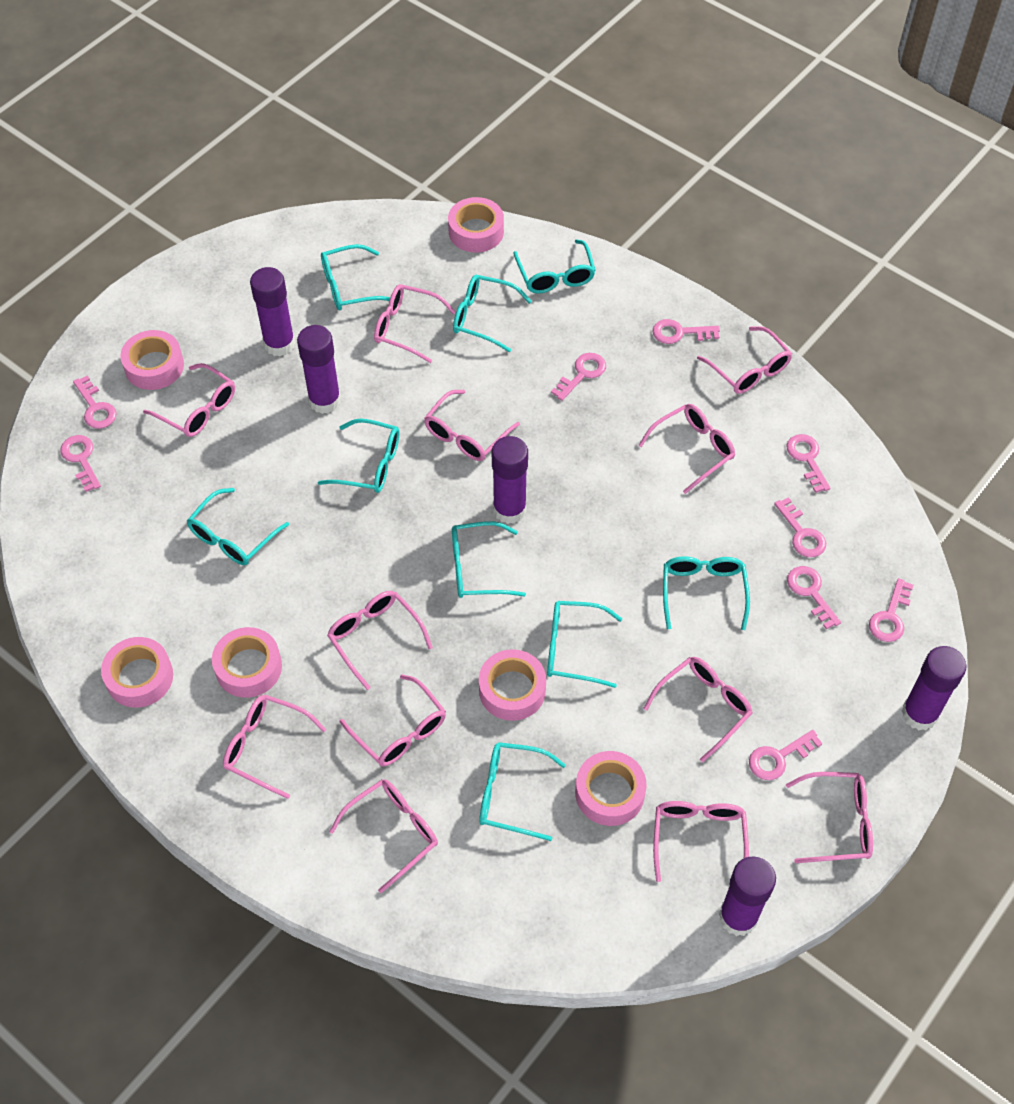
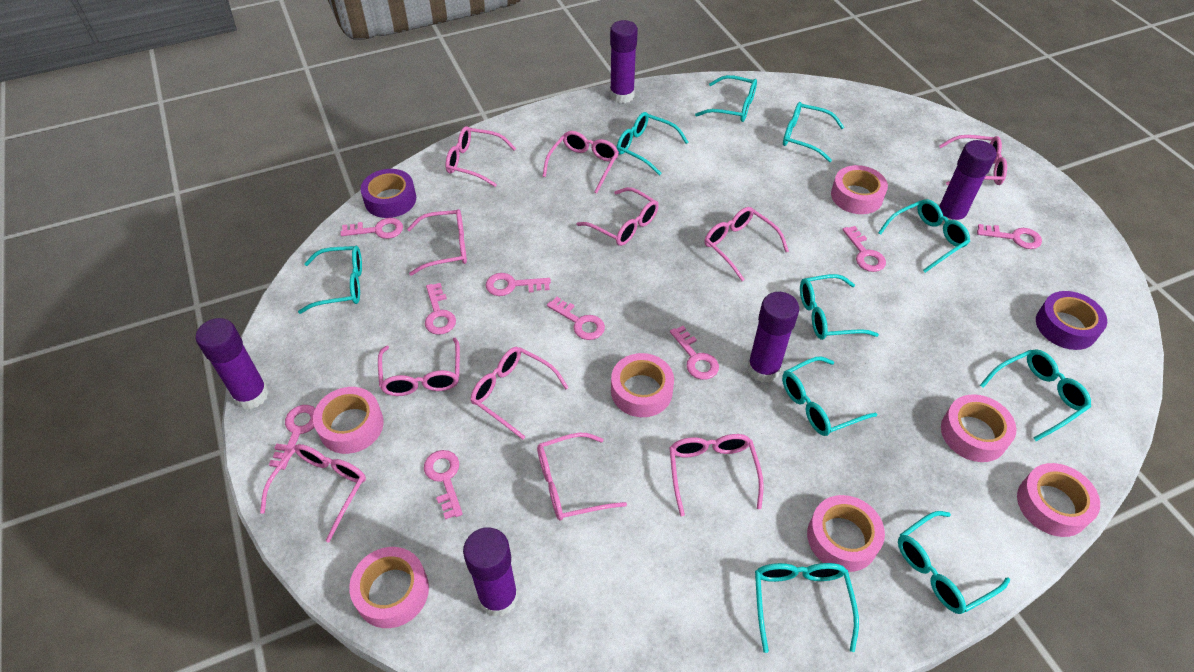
pink glasses: 12 -> 11
pink tape: 6 -> 7
purple tape: 0 -> 2
turquoise glasses: 9 -> 10

